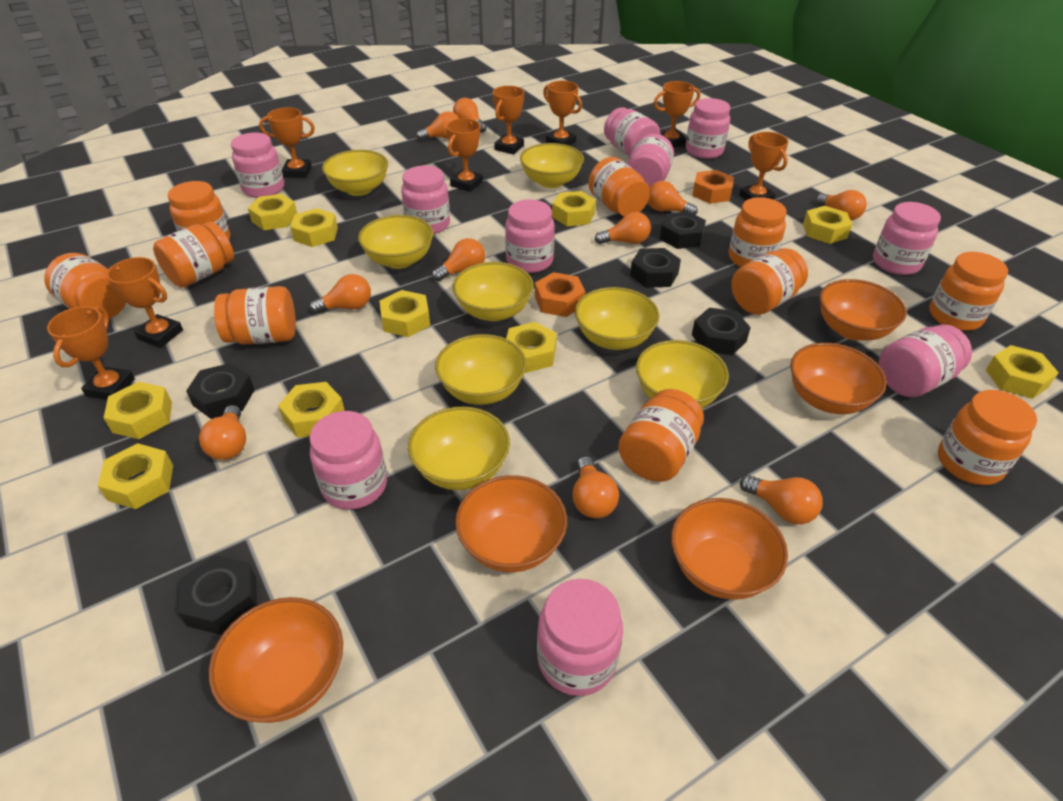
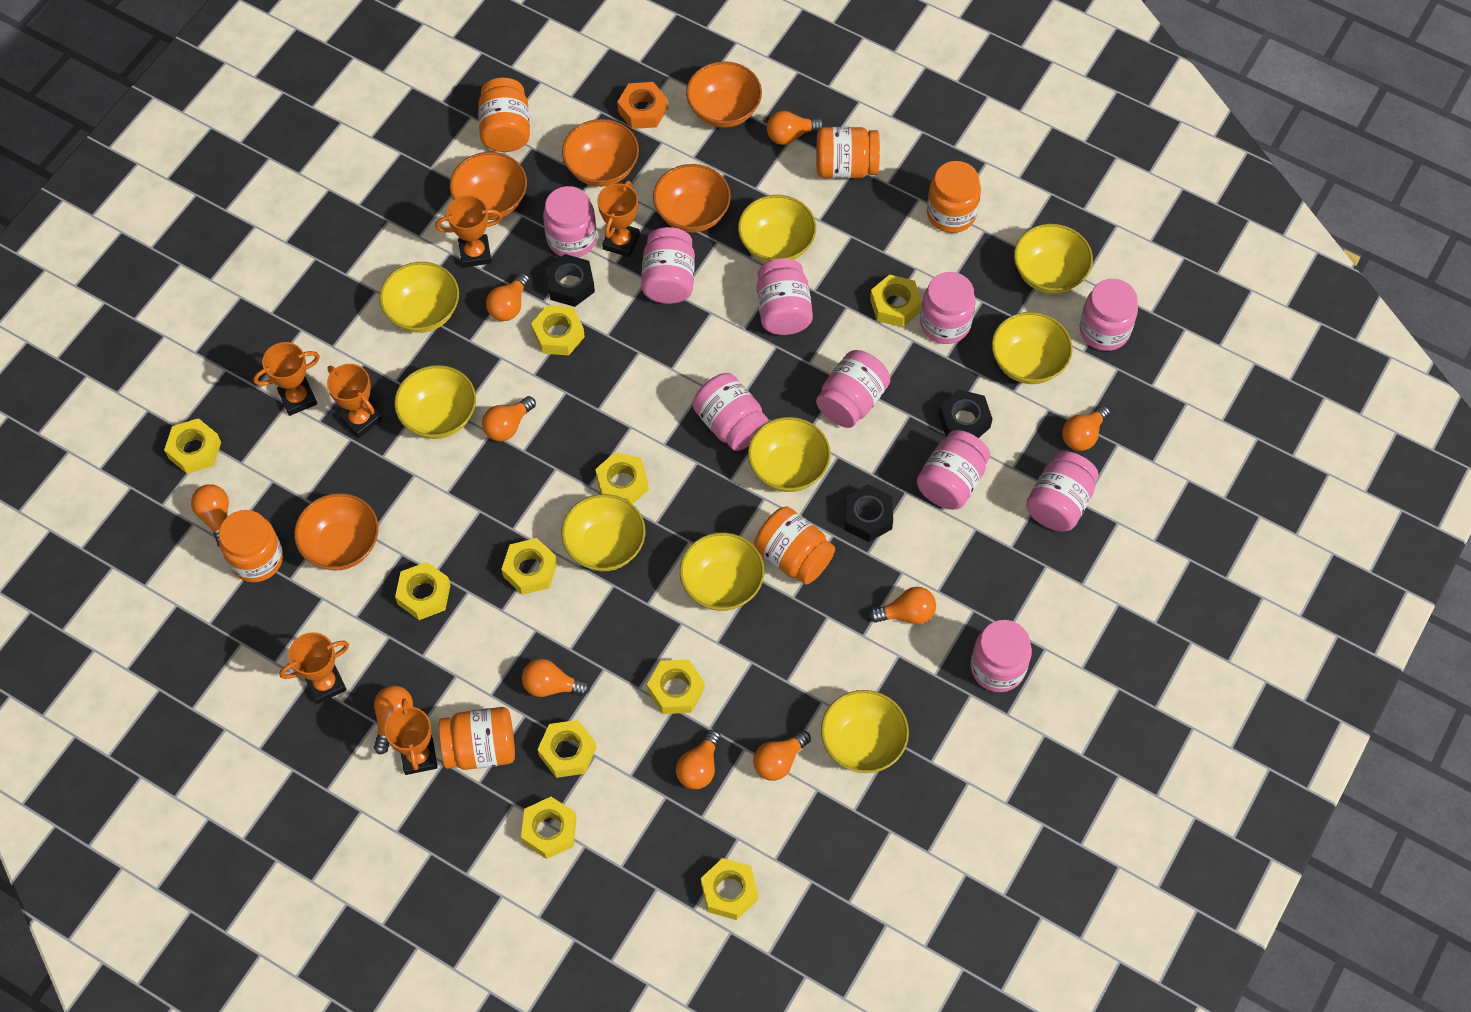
black nut: 5 -> 3
orange jar: 10 -> 6
orange nut: 2 -> 1
orange trophy: 8 -> 6
yellow bowl: 8 -> 9

